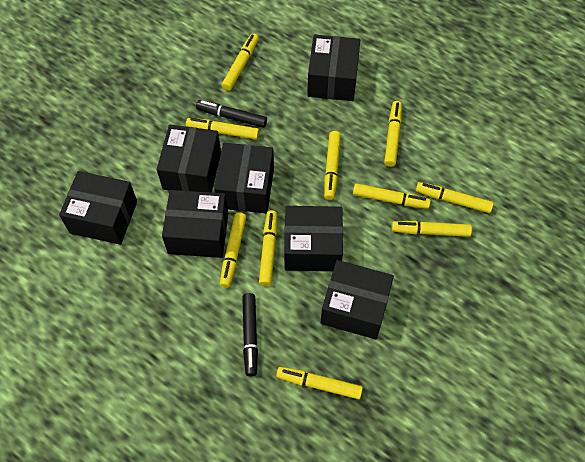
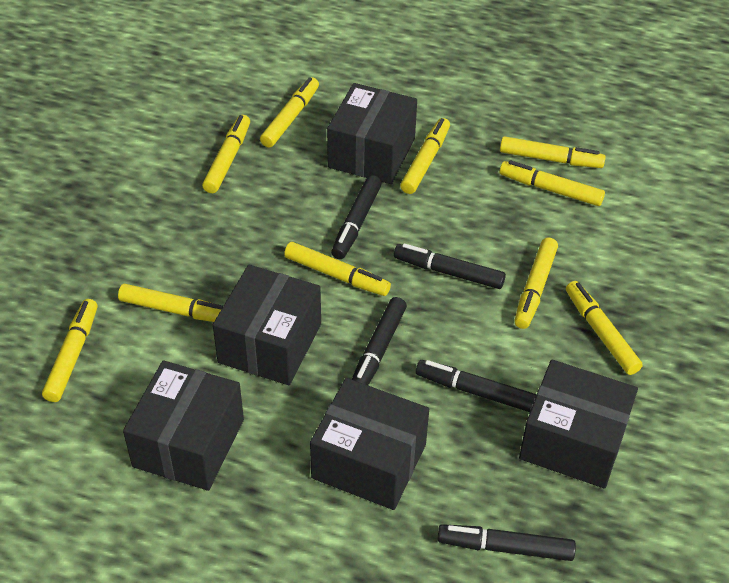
black box: 7 -> 5
black marker: 2 -> 5

